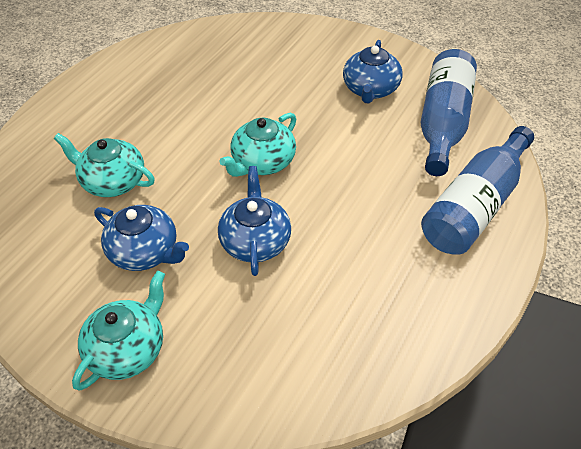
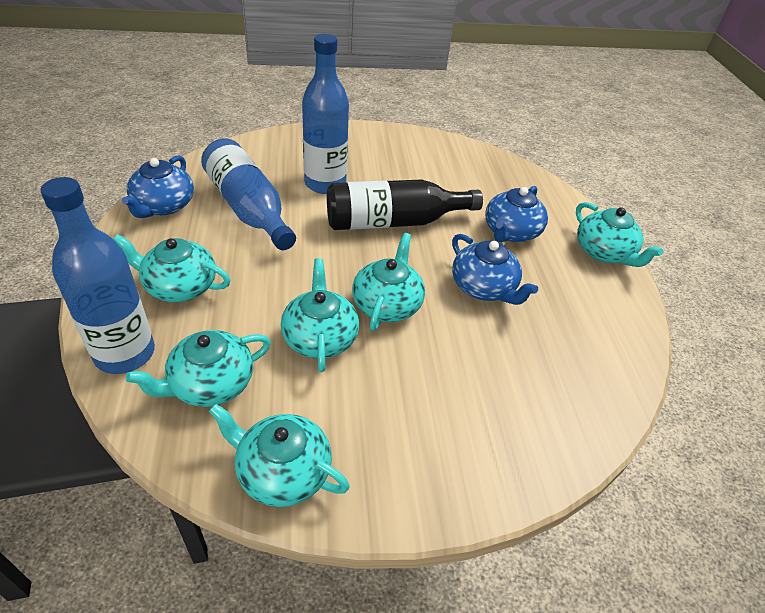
black bottle: 0 -> 1
blue bottle: 2 -> 3
turquoise teapot: 3 -> 6

